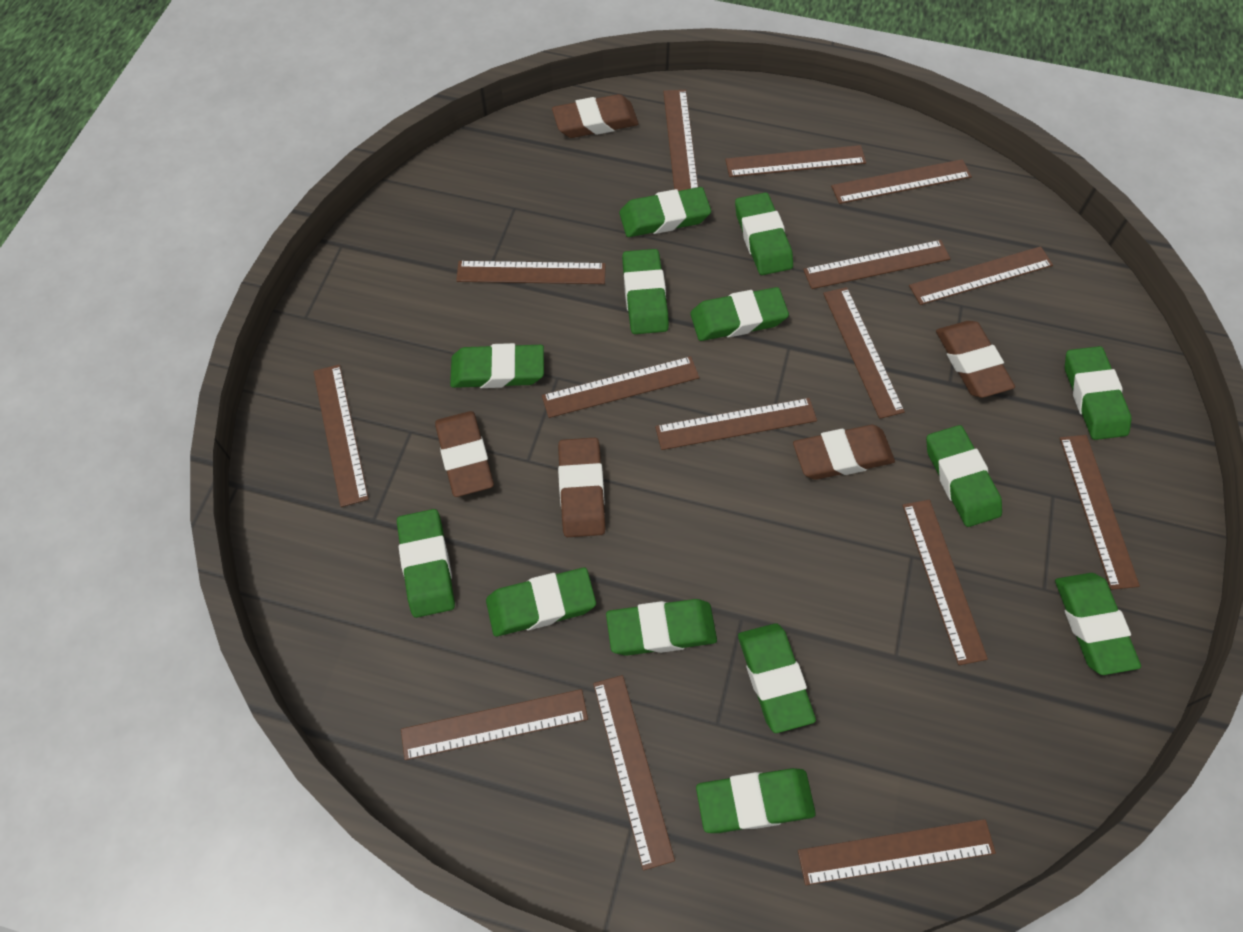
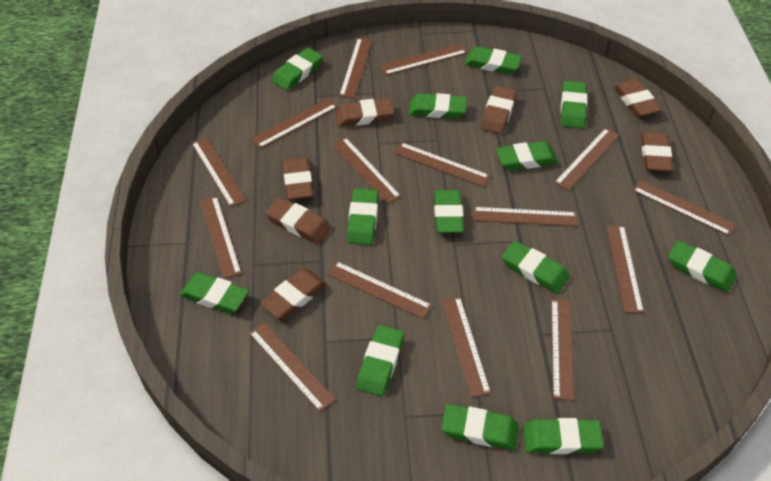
brown eraser: 5 -> 7

